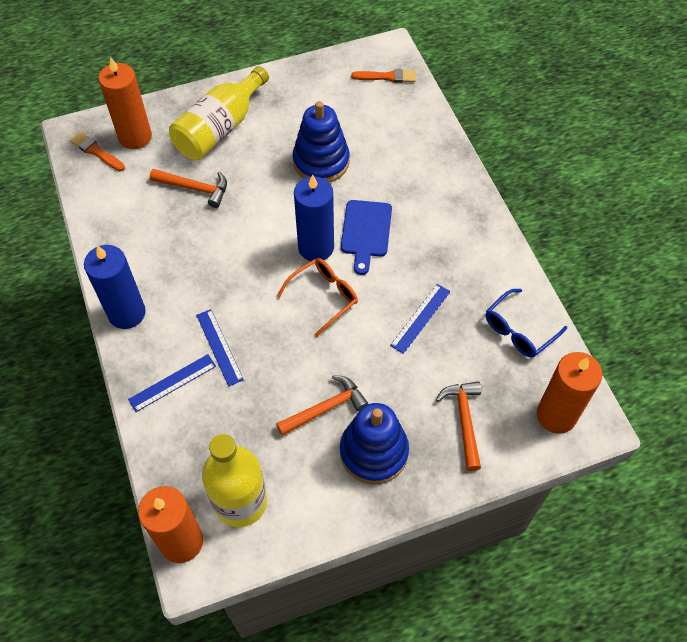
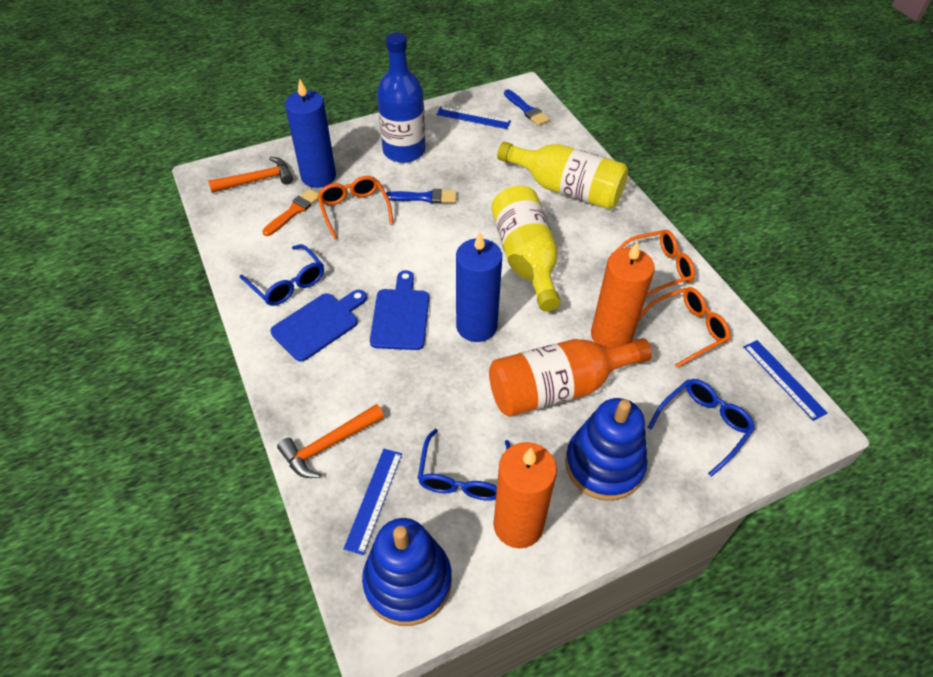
blue bottle: 0 -> 1
blue brush: 0 -> 2
blue cutting board: 1 -> 2
blue glasses: 1 -> 3
orange bottle: 0 -> 1
orange brush: 2 -> 1
orange candle: 3 -> 2
orange glasses: 1 -> 3
orange hammer: 3 -> 2

